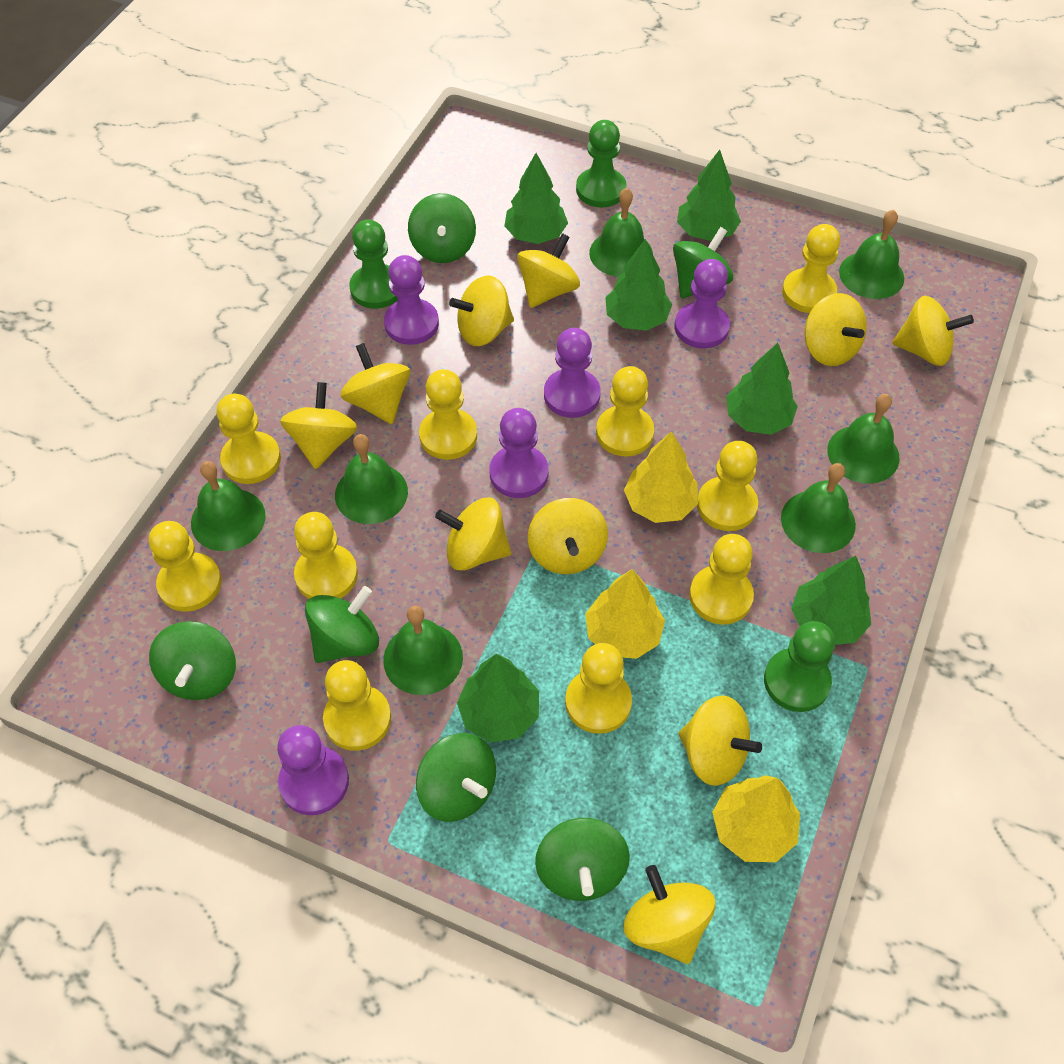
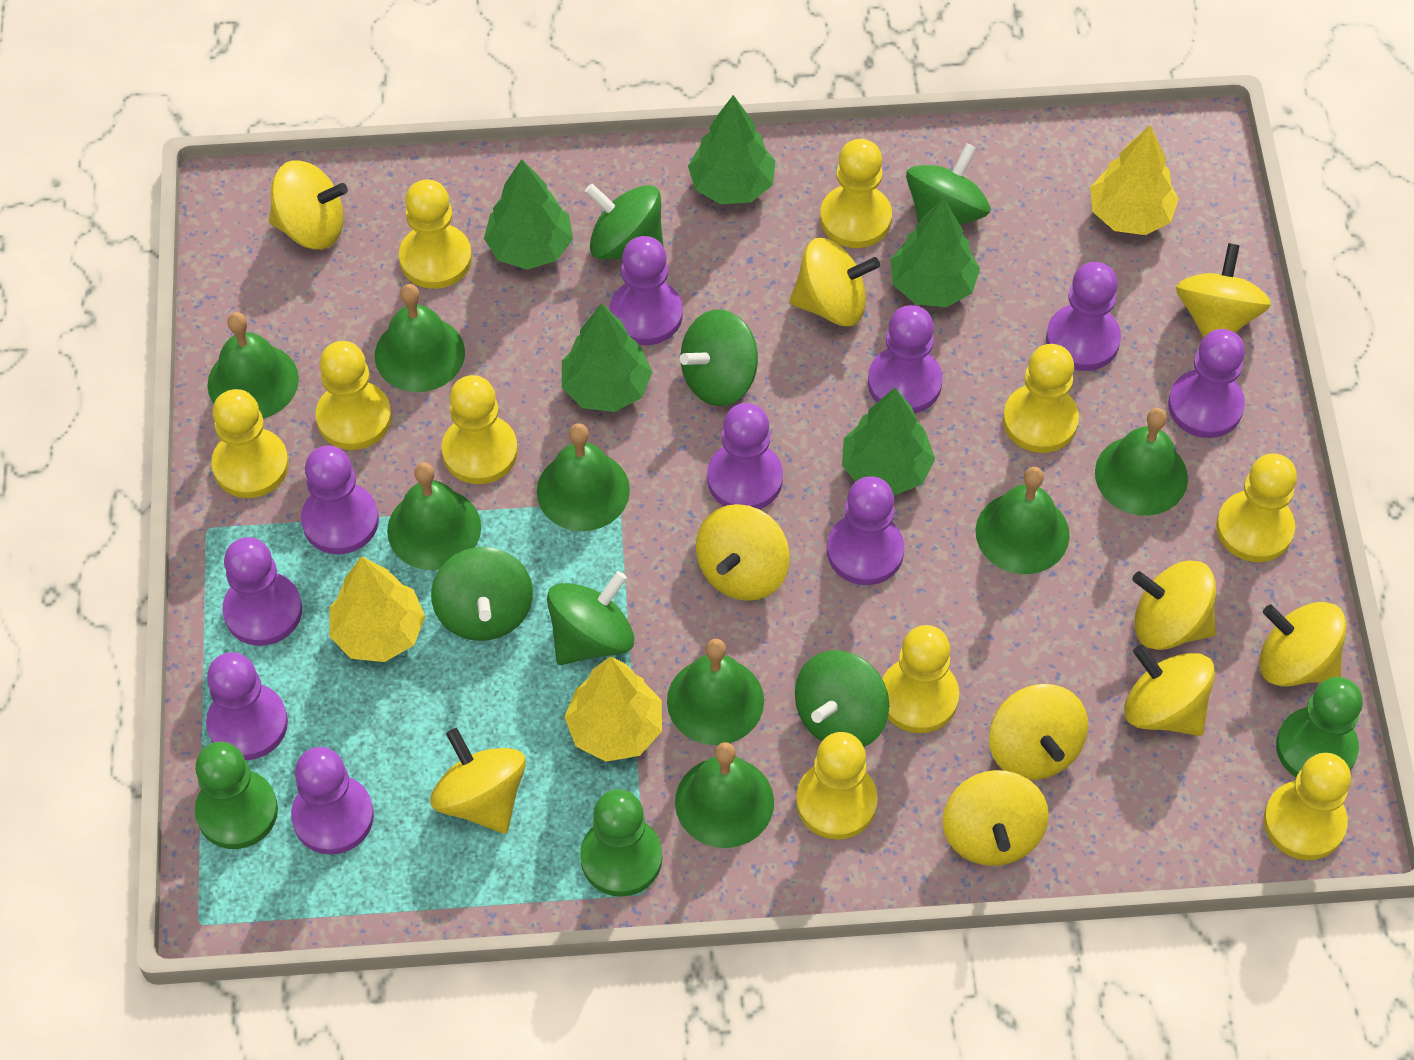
green bell: 7 -> 8
green tree: 6 -> 5
purple pawn: 5 -> 10

